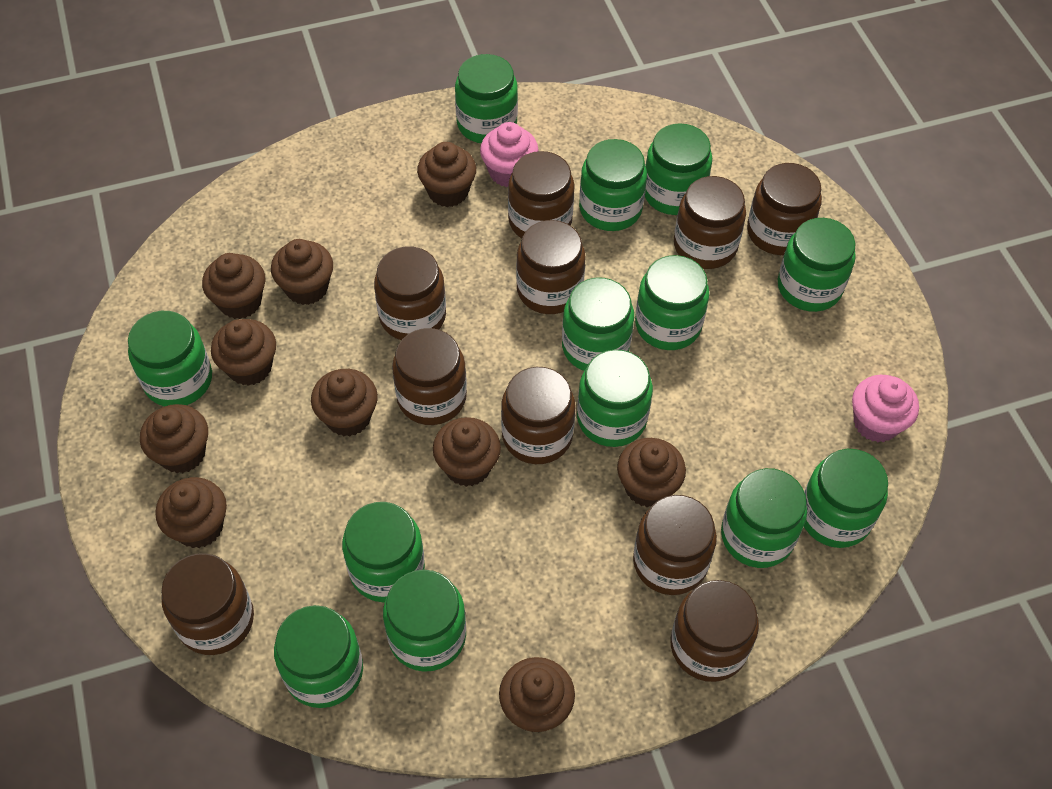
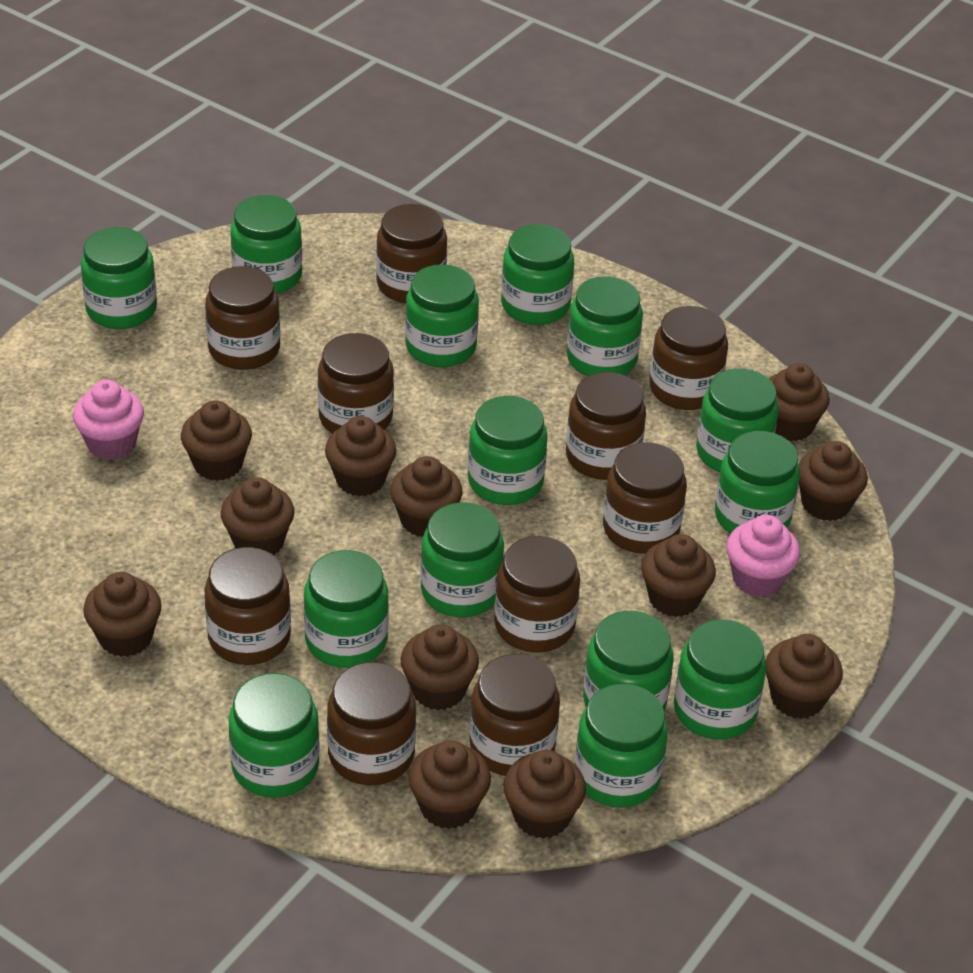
brown cupcake: 10 -> 12
green jar: 13 -> 14

